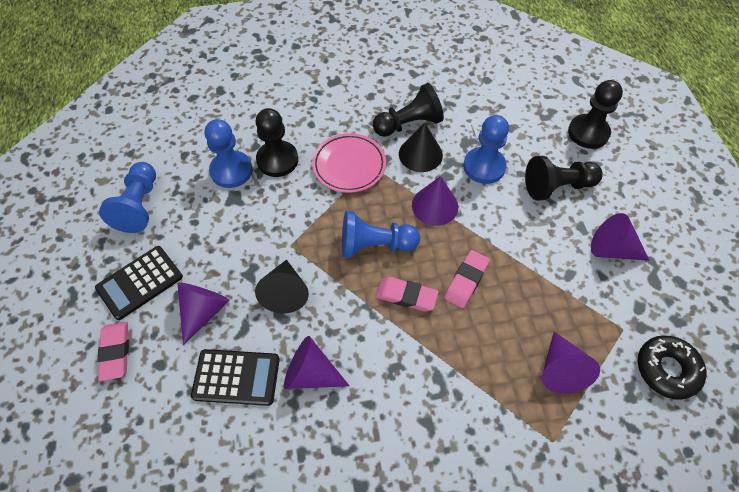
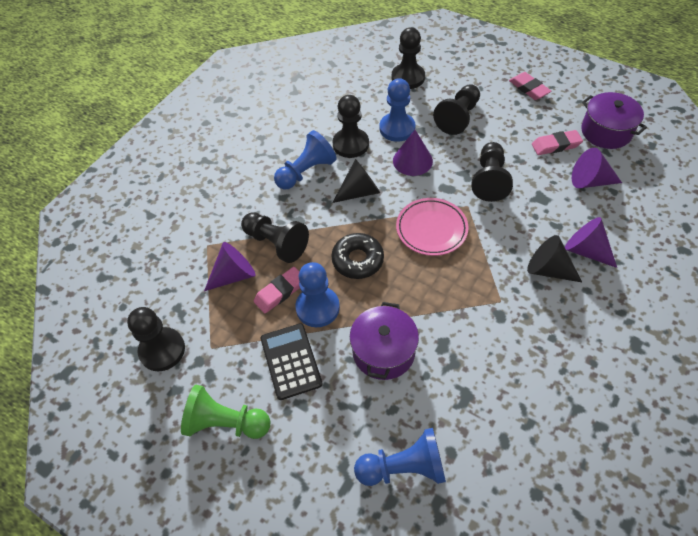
black calculator: 2 -> 1
black pawn: 4 -> 6
green pawn: 0 -> 1
purple cone: 5 -> 4
purple pot: 0 -> 2

